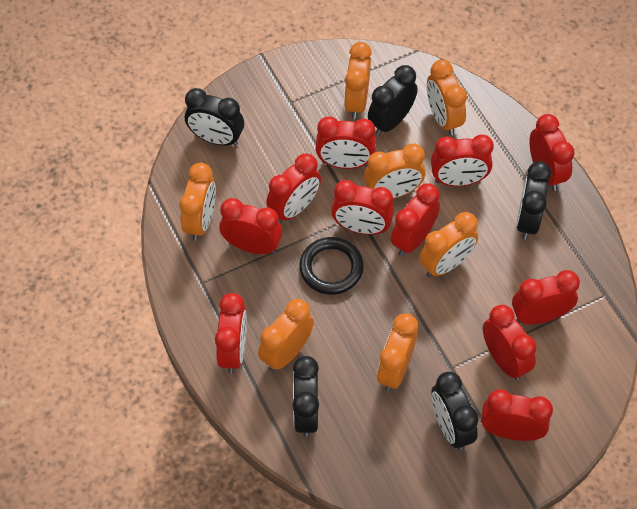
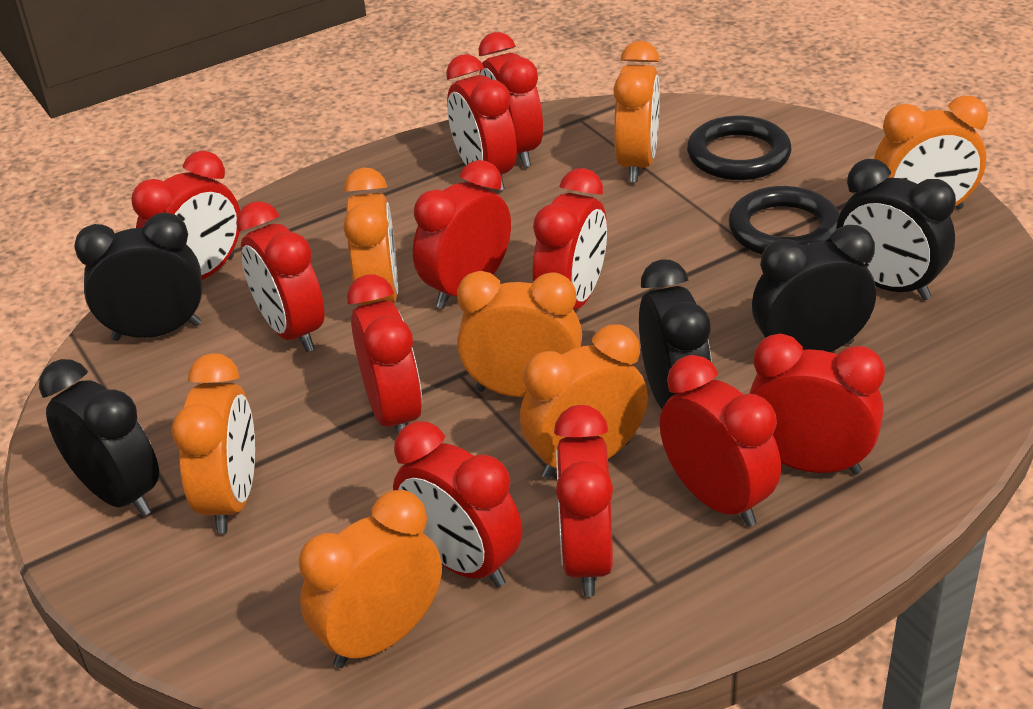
black ring: 1 -> 2

